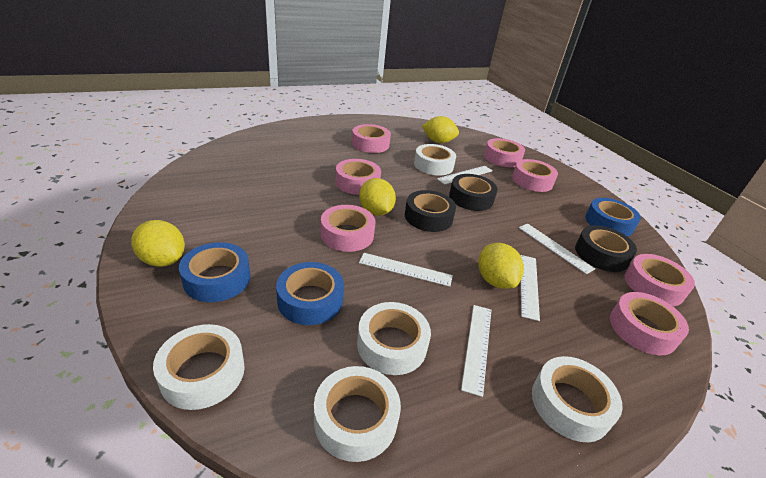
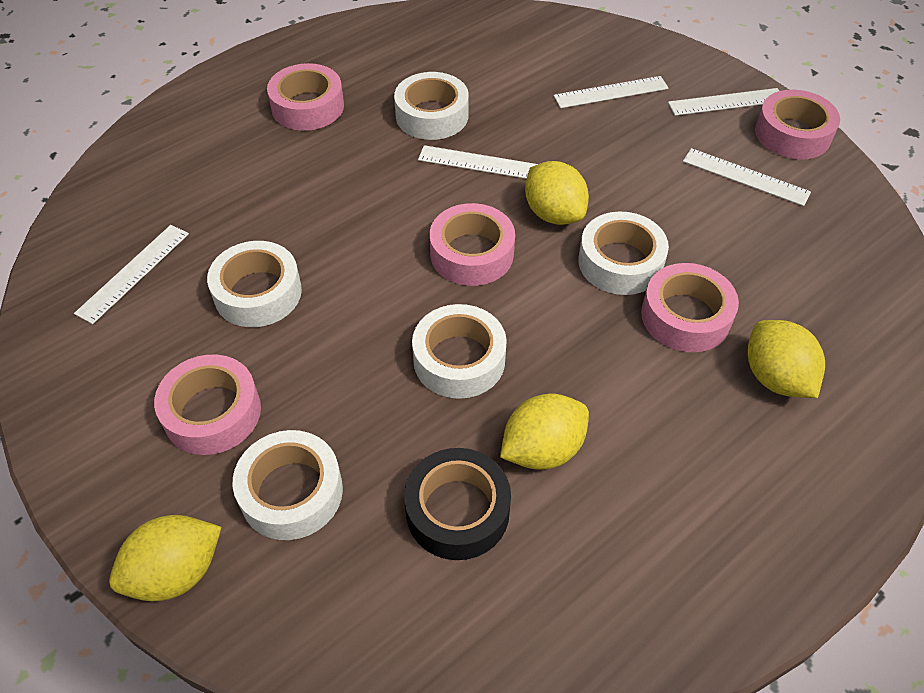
black tape: 3 -> 1
blue tape: 3 -> 0
pink tape: 7 -> 5

